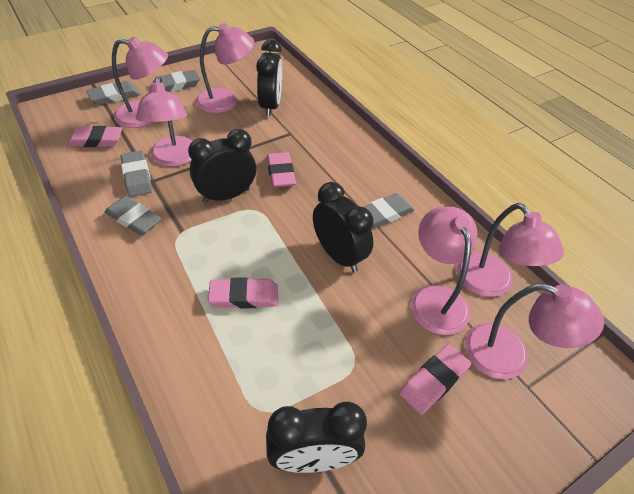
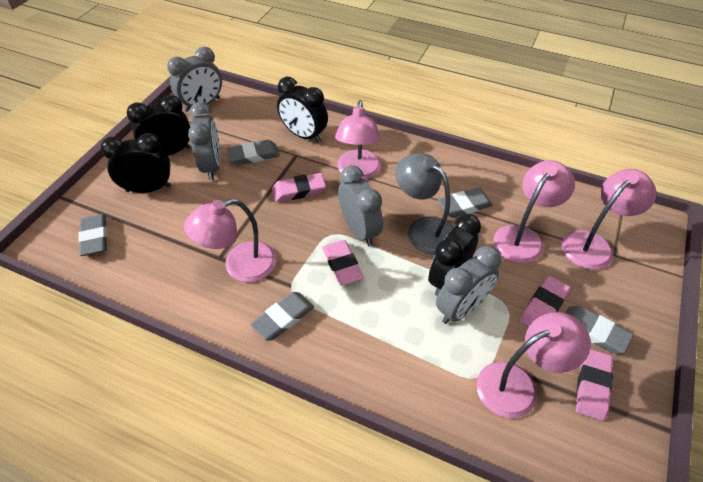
grey clock: 0 -> 4
grey lamp: 0 -> 1
pink lamp: 6 -> 5

